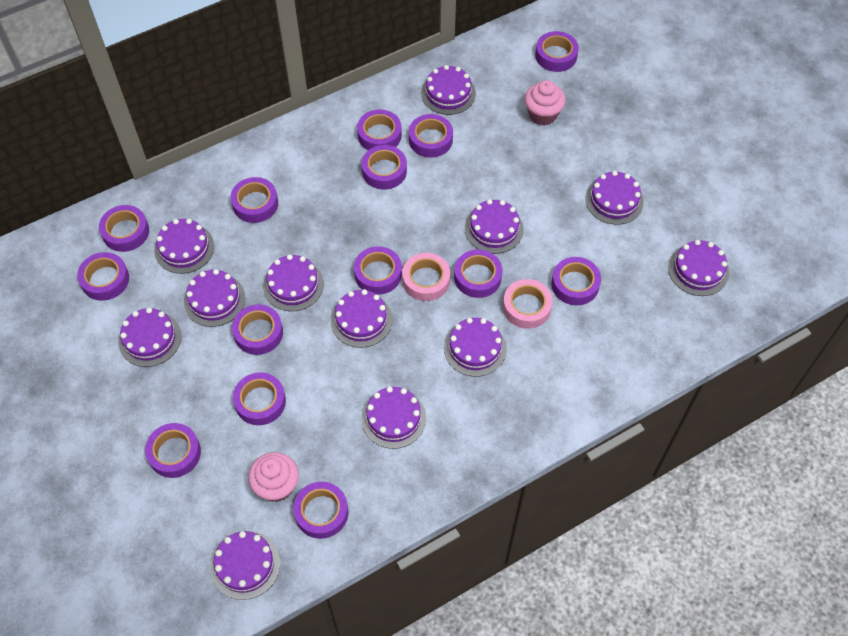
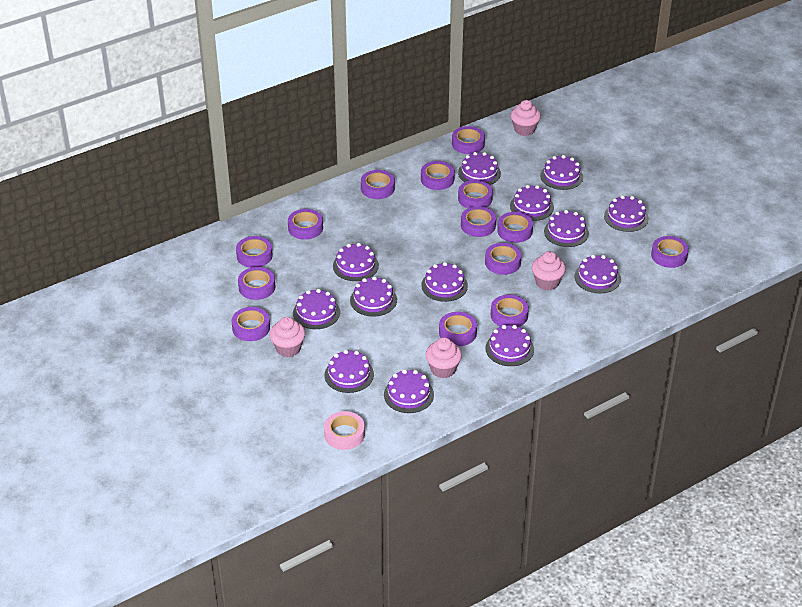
pink cupcake: 2 -> 4
pink tape: 2 -> 1
purple cake: 12 -> 13

